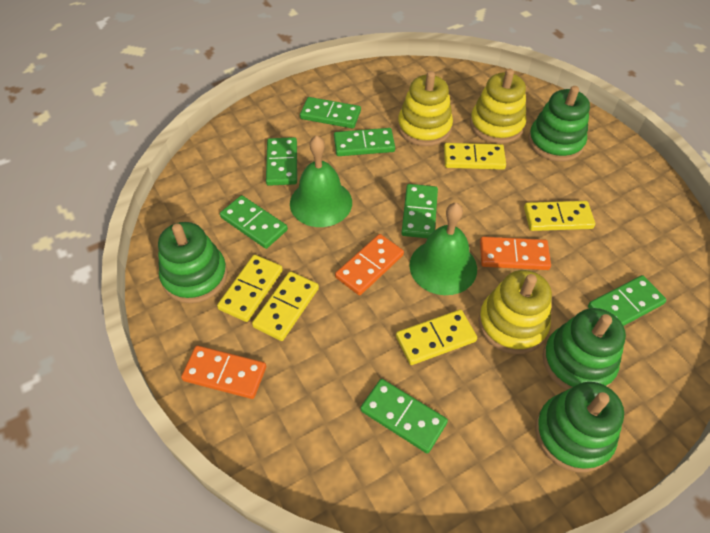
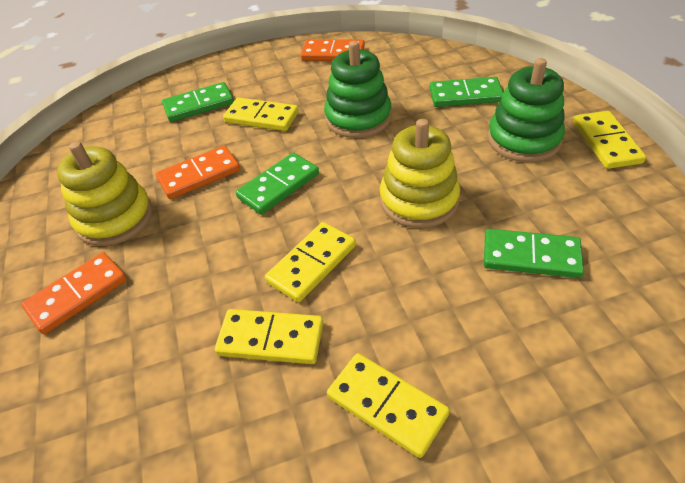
green bell: 2 -> 0
green domino: 7 -> 4
green stacking toy: 4 -> 2
yellow stacking toy: 3 -> 2

